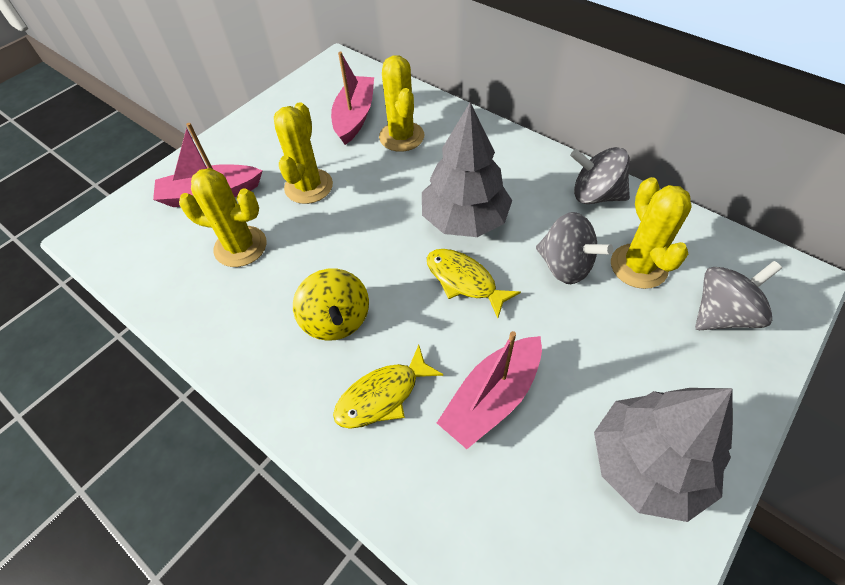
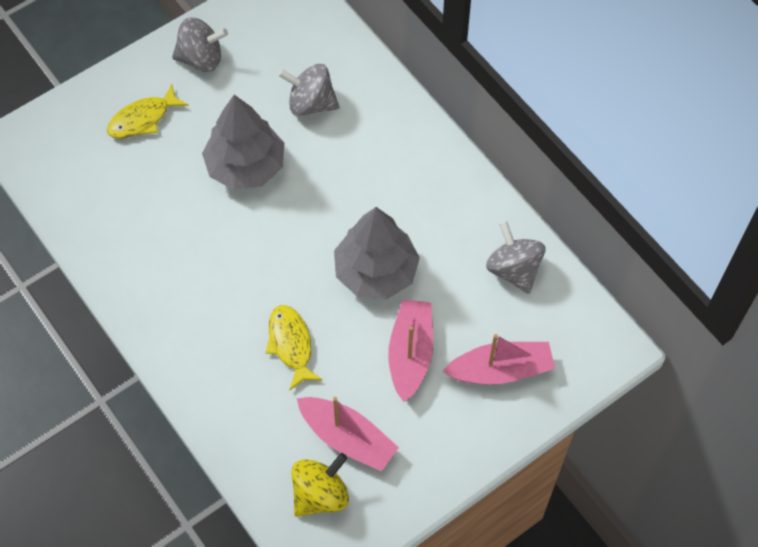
yellow cactus: 4 -> 0

